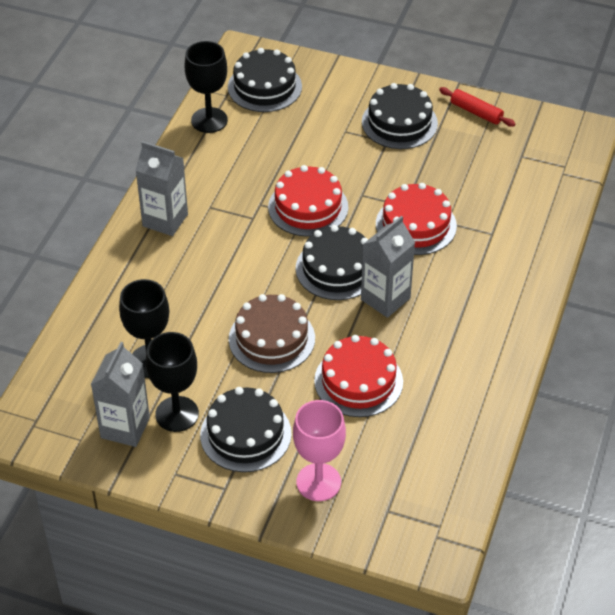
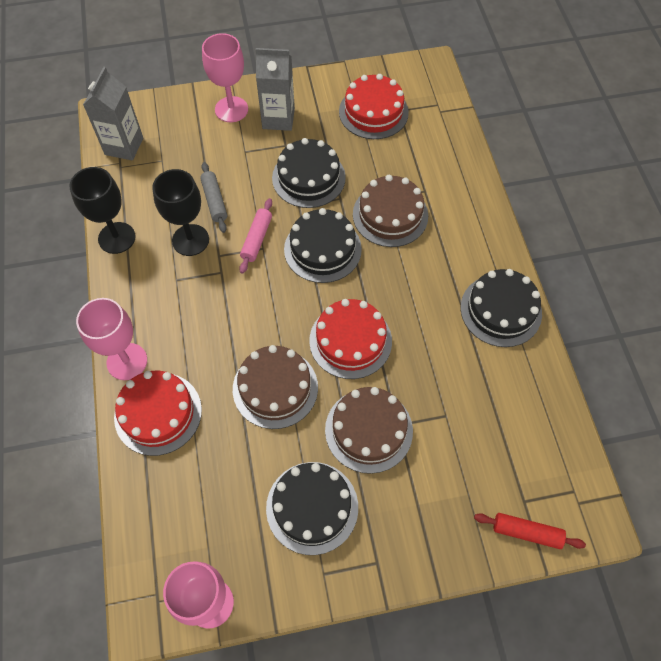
black goblet: 3 -> 2
brown cake: 1 -> 3
grey carton: 3 -> 2
grey rolling pin: 0 -> 1
pink goblet: 1 -> 3
pink rolling pin: 0 -> 1

